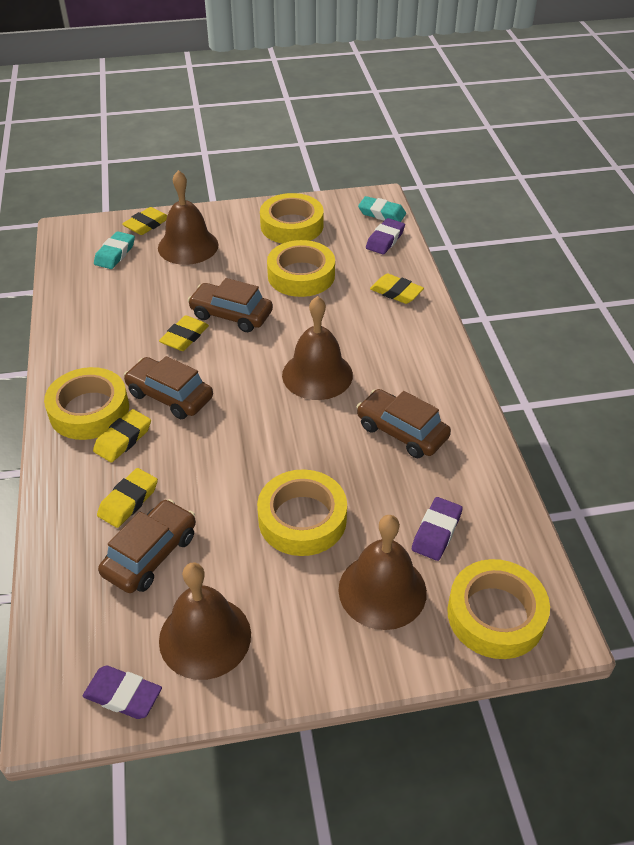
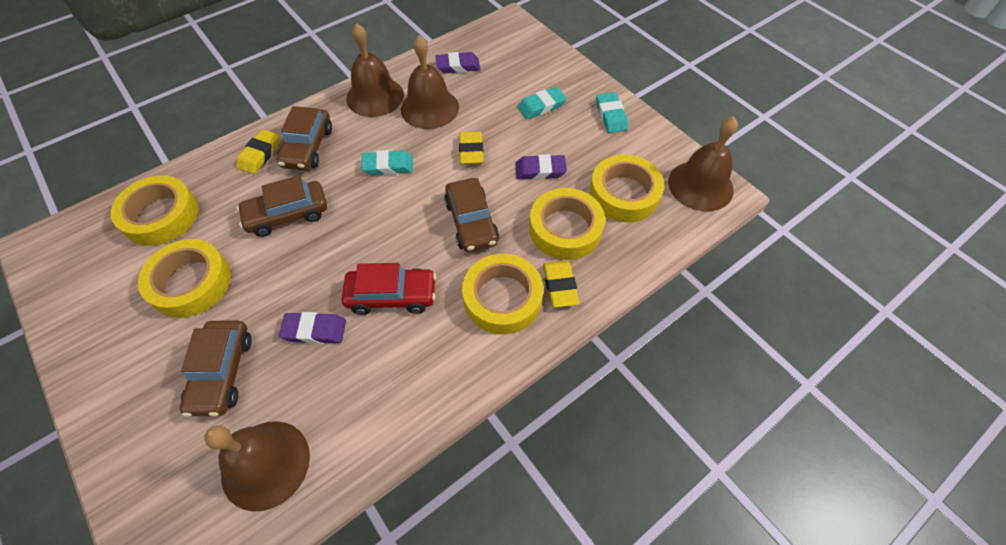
red car: 0 -> 1
turquoise eraser: 2 -> 3
yellow eraser: 5 -> 3

